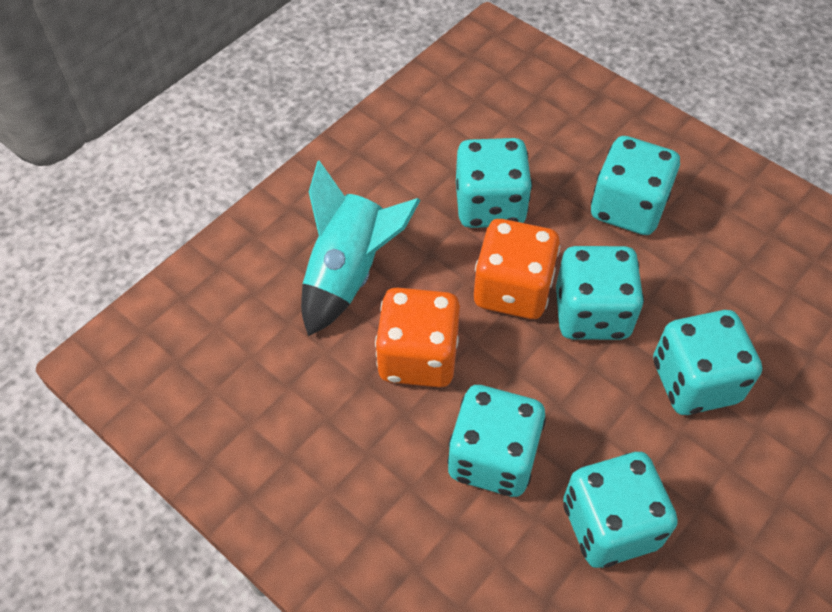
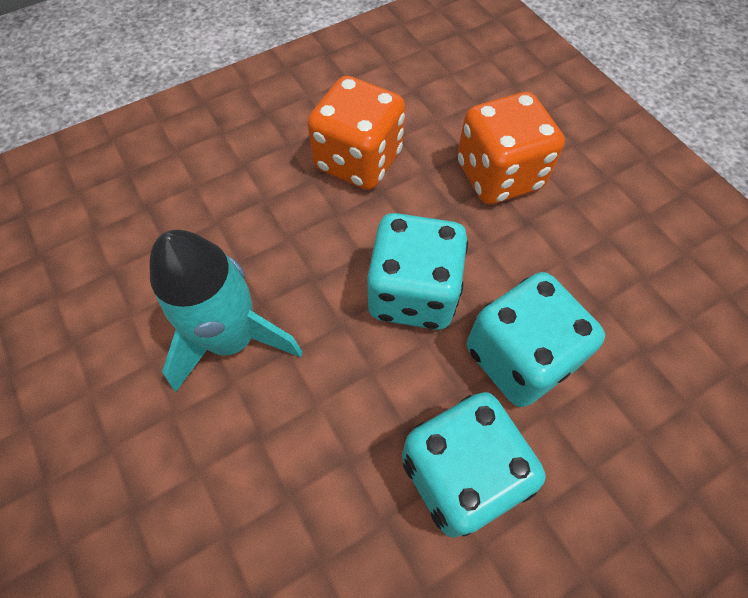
turquoise dice: 6 -> 3

